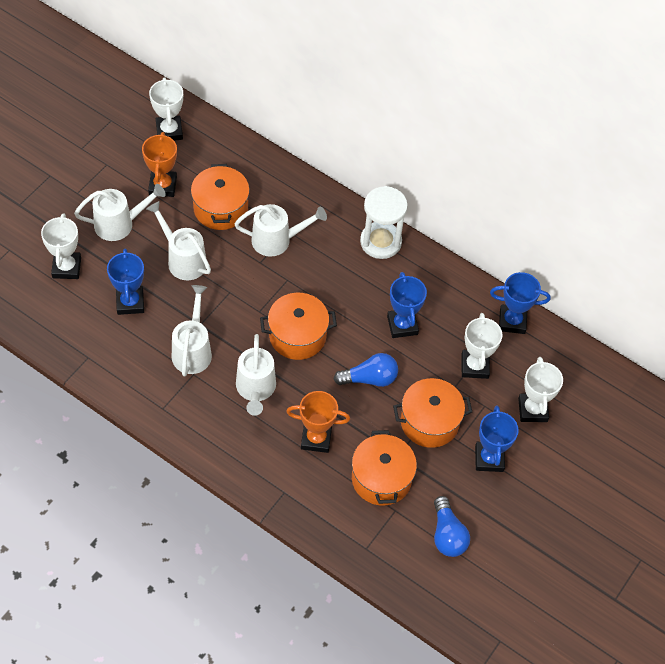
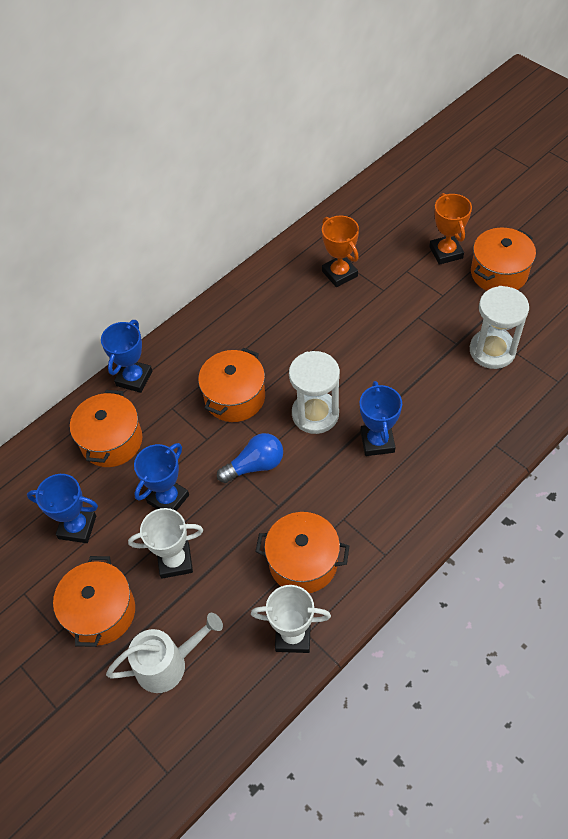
blue light bulb: 2 -> 1
orange pot: 4 -> 5
white hourglass: 1 -> 2
white trophy: 4 -> 2
white watering can: 5 -> 1

